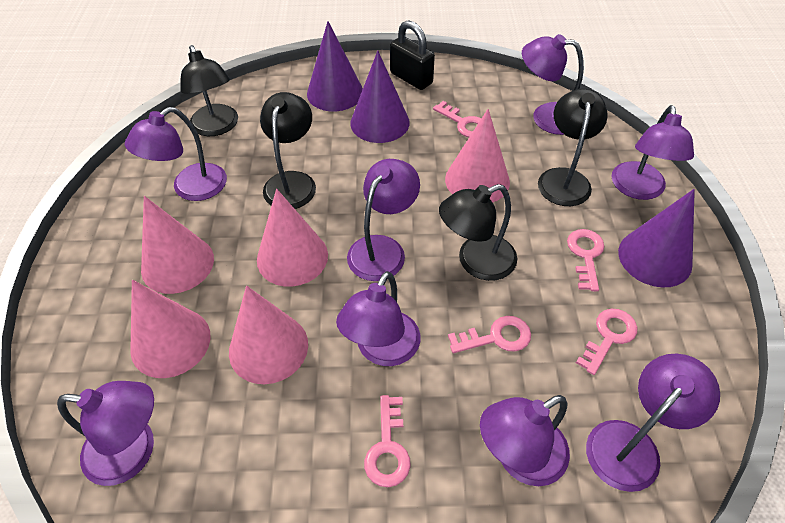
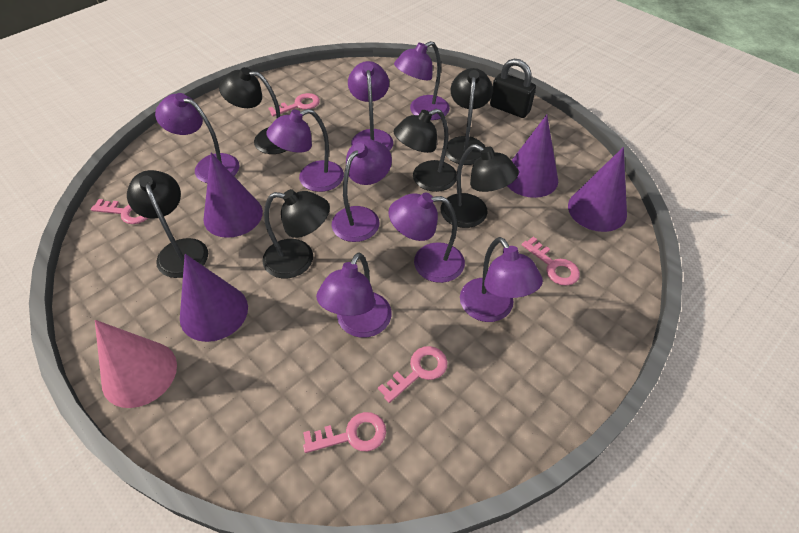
black lamp: 4 -> 6
pink cone: 5 -> 1
purple cone: 3 -> 4

